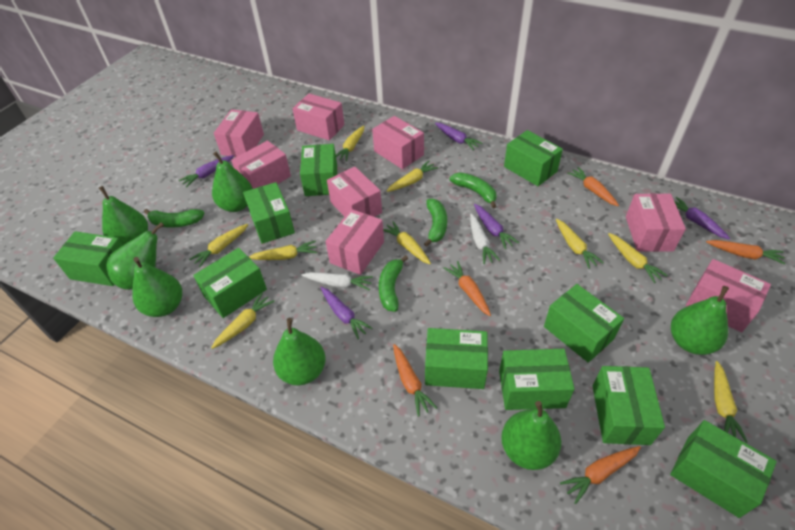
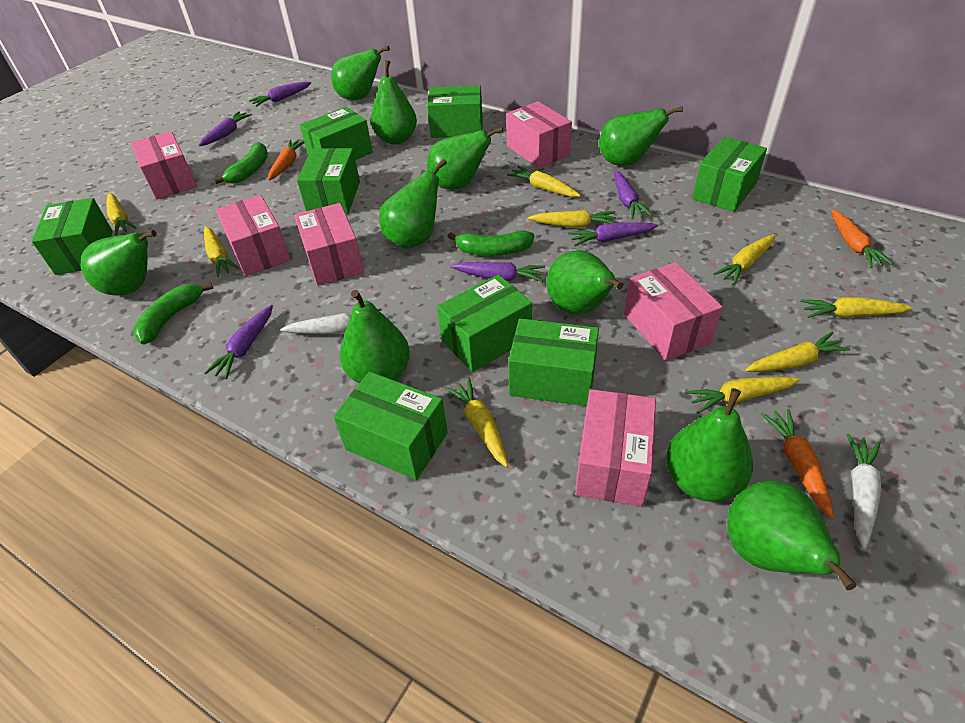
green banana: 4 -> 3
green box: 10 -> 8
green pear: 7 -> 10
orange carrot: 5 -> 3
pink box: 8 -> 6
purple carrot: 5 -> 6

